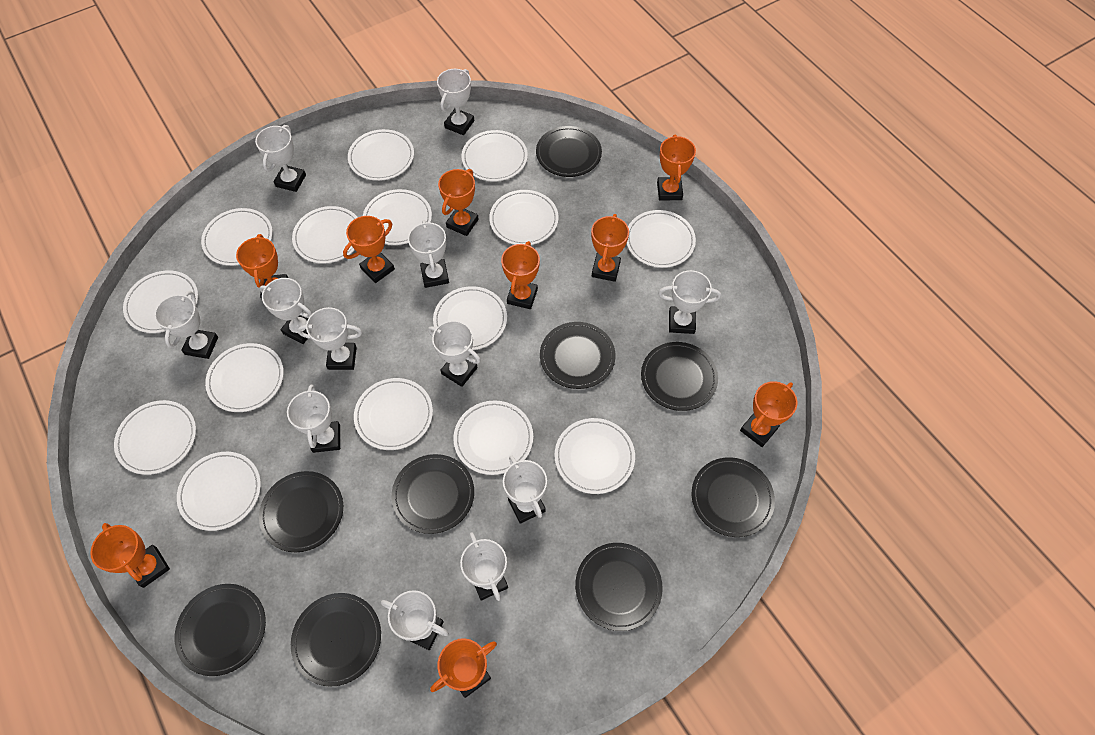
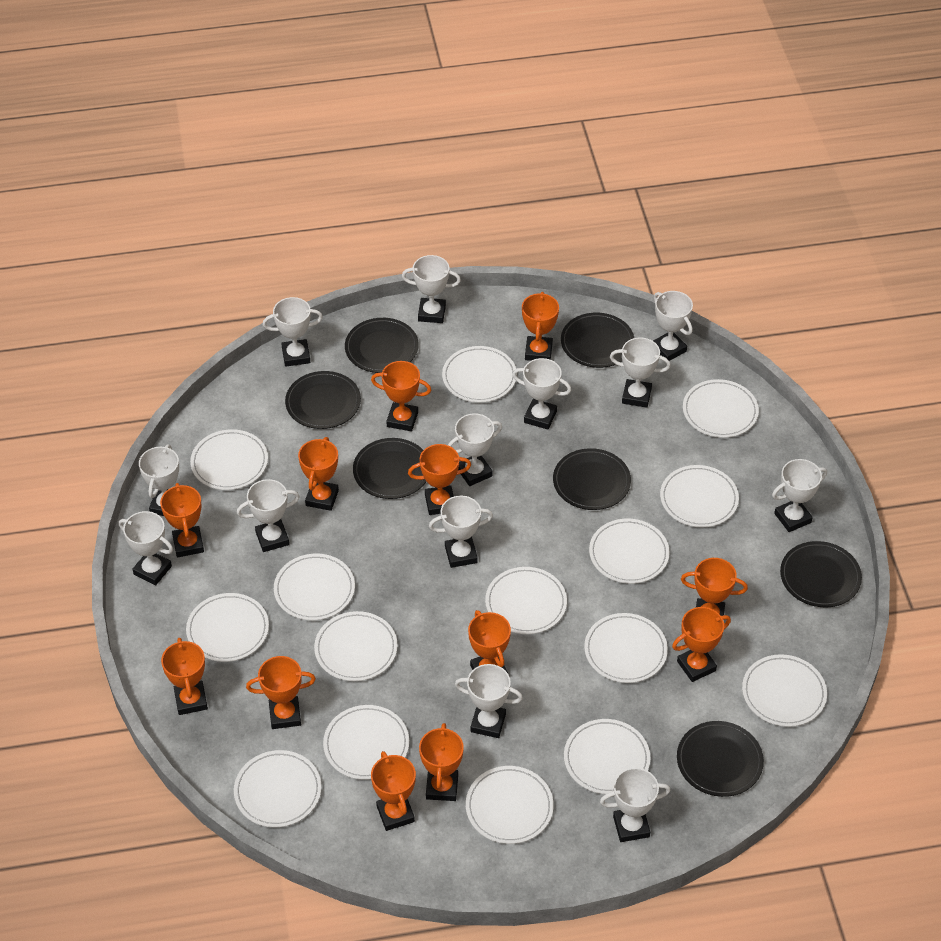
black plate: 9 -> 7
orange trophy: 9 -> 12
white trophy: 12 -> 13

